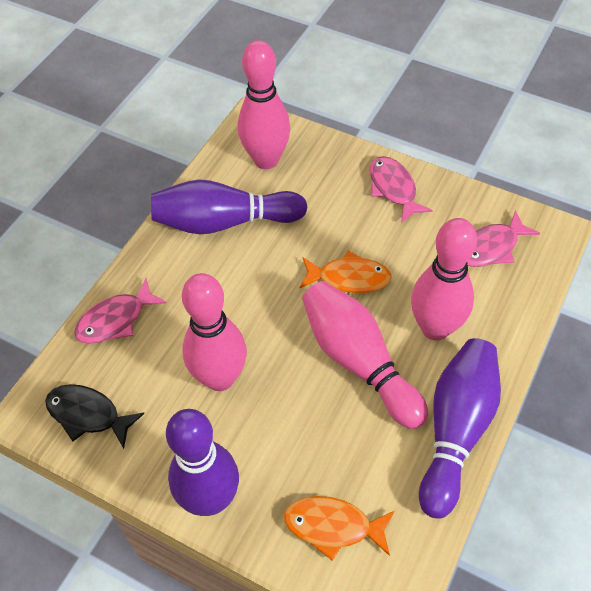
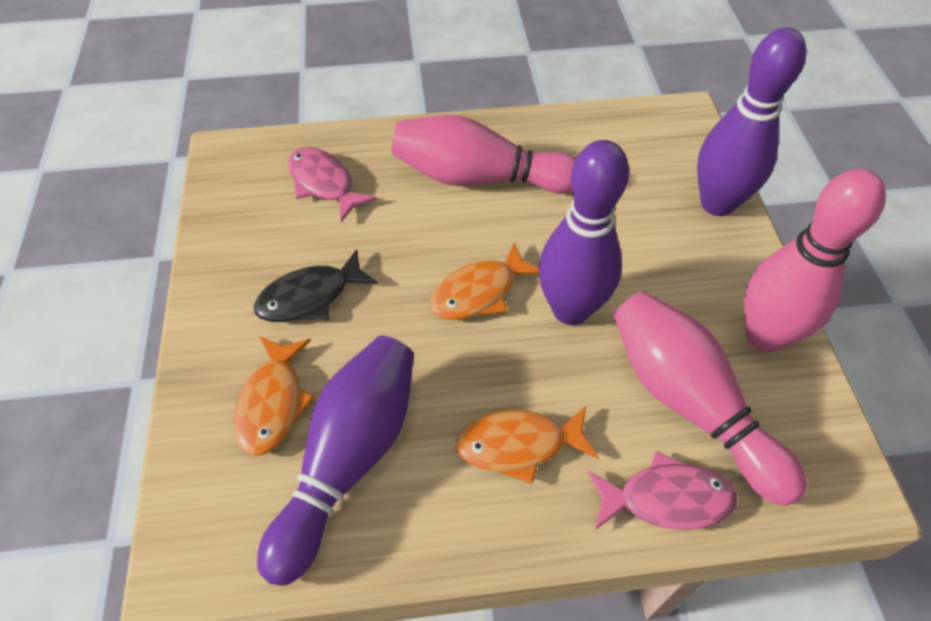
orange fish: 2 -> 3
pink bowling pin: 4 -> 3
pink fish: 3 -> 2

